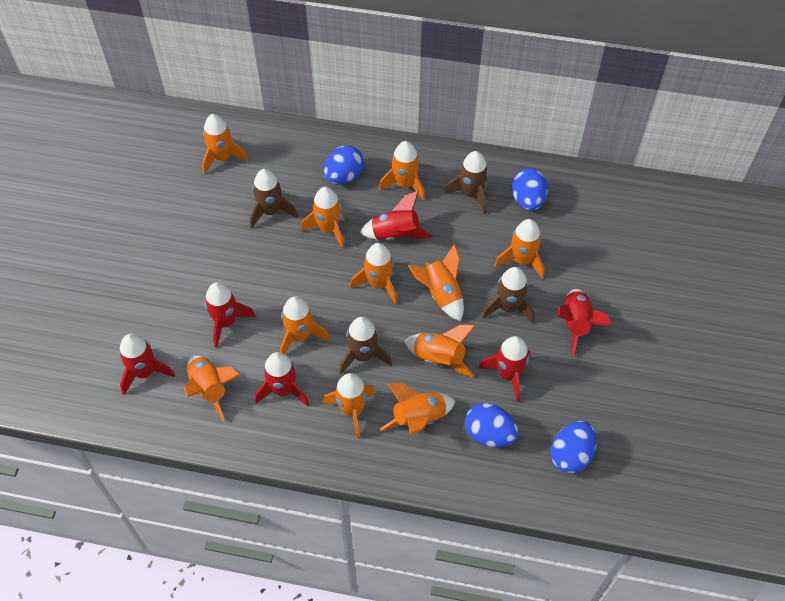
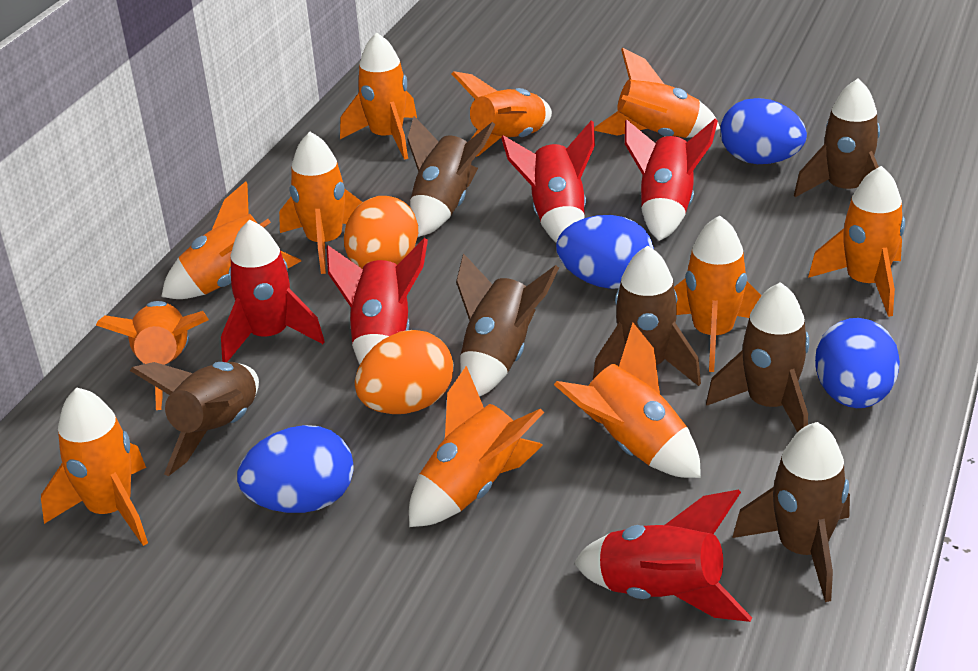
brown rocket: 4 -> 7
orange egg: 0 -> 2
red rocket: 6 -> 5

